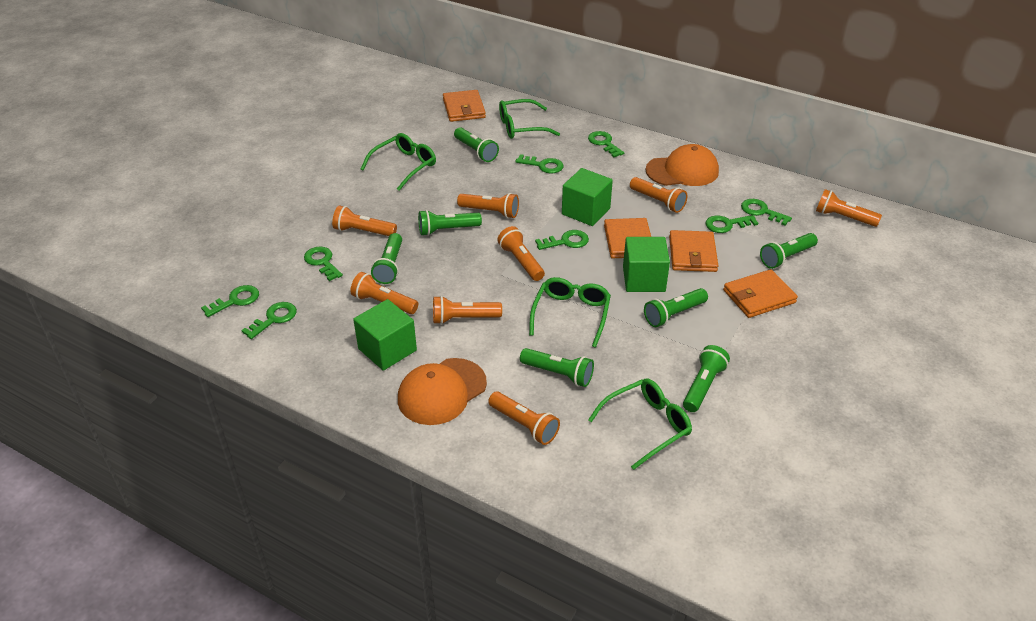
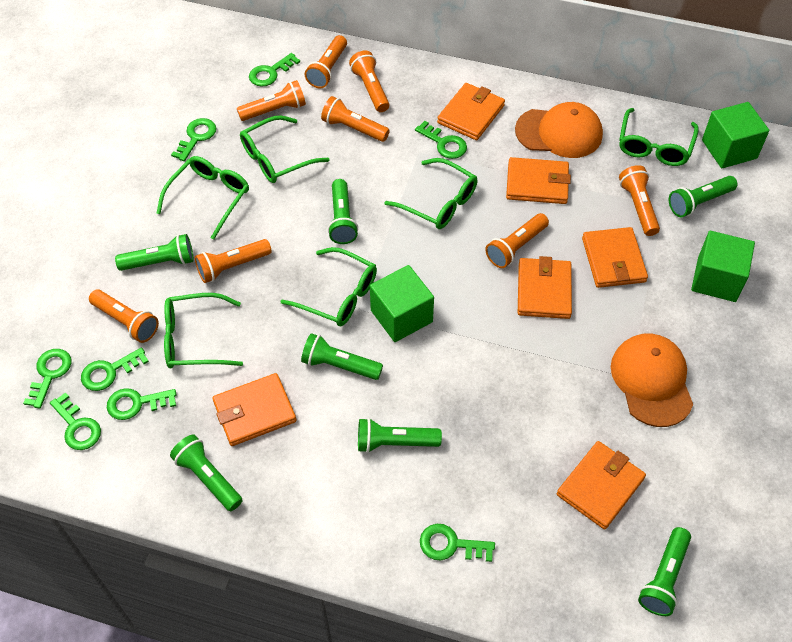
green glasses: 4 -> 6
orange wallet: 4 -> 6

